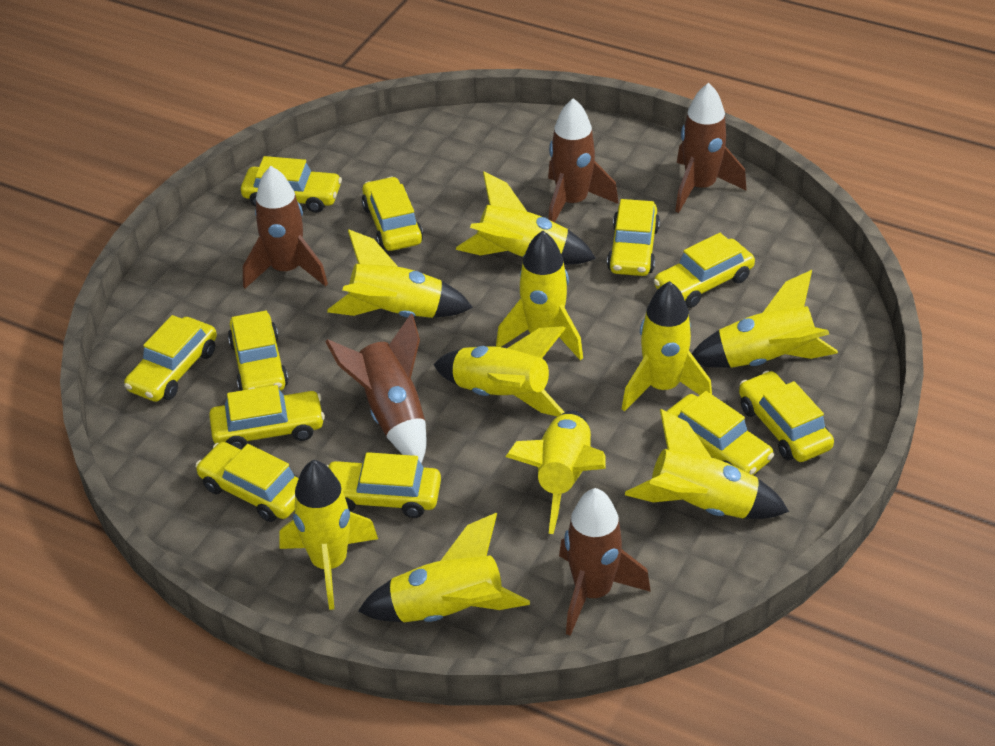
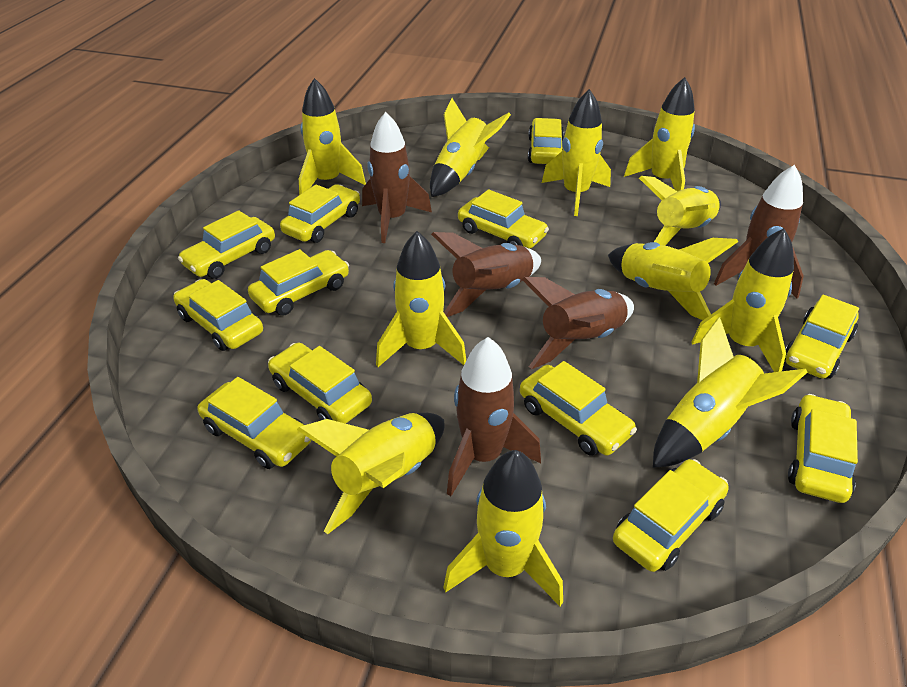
yellow car: 11 -> 12
yellow rocket: 10 -> 11

